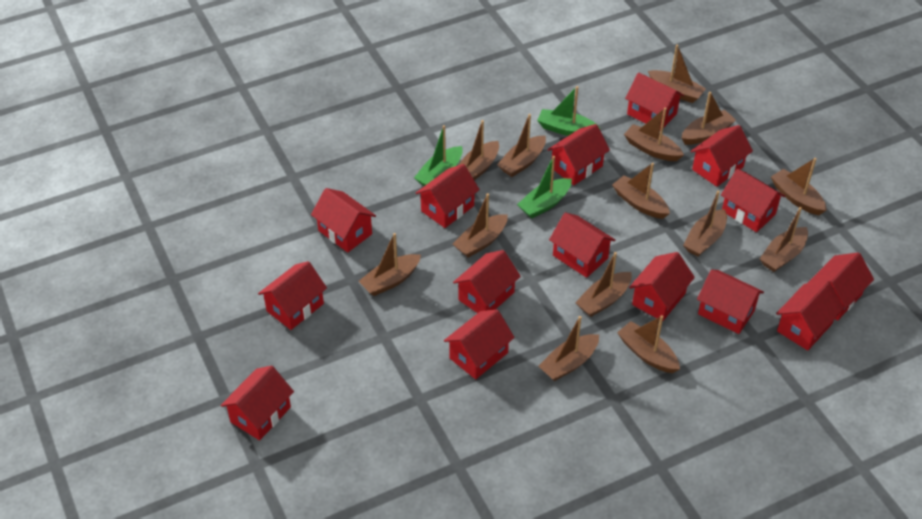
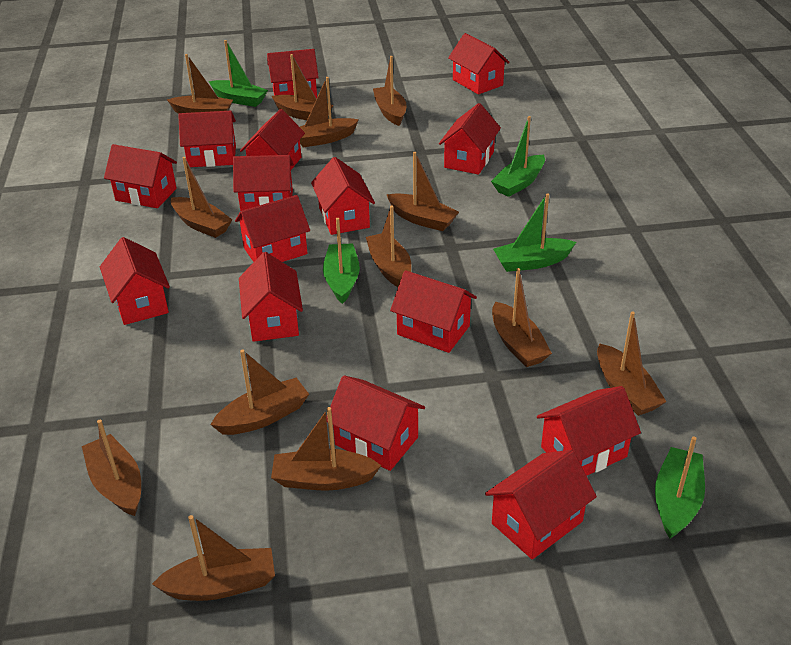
brown boat: 14 -> 13
green boat: 3 -> 5

